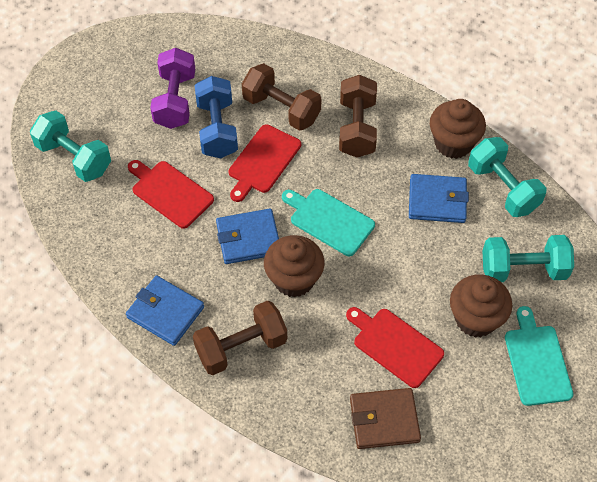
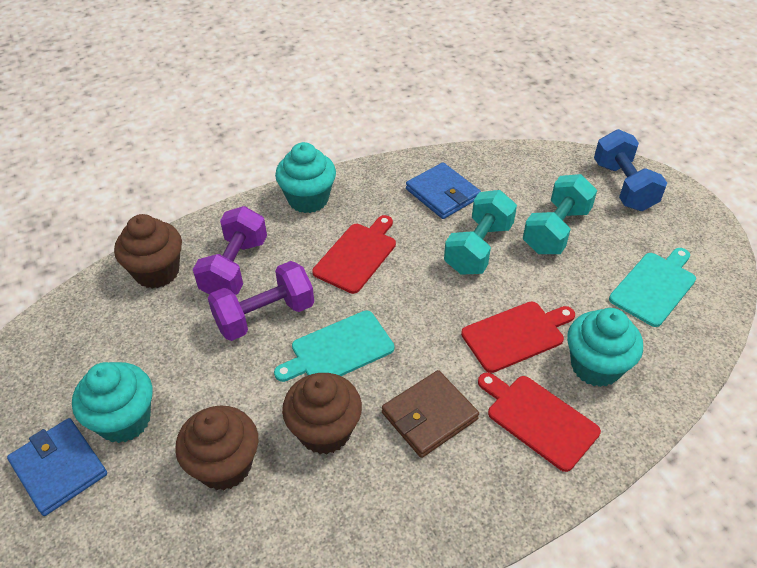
blue wallet: 3 -> 2
brown dumbbell: 3 -> 0
purple dumbbell: 1 -> 2
turquoise cupcake: 0 -> 3
turquoise dumbbell: 3 -> 2

